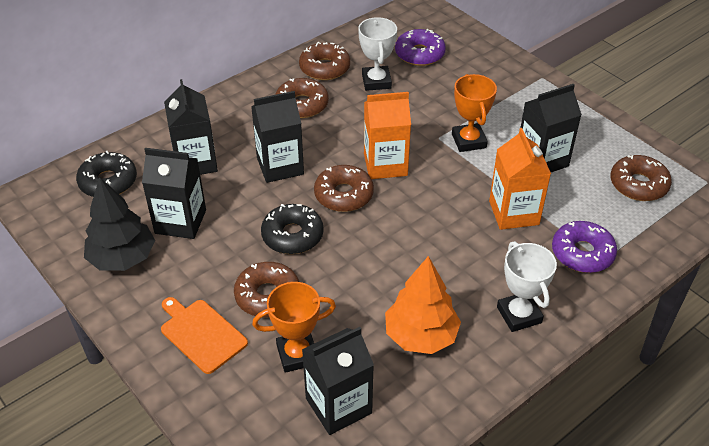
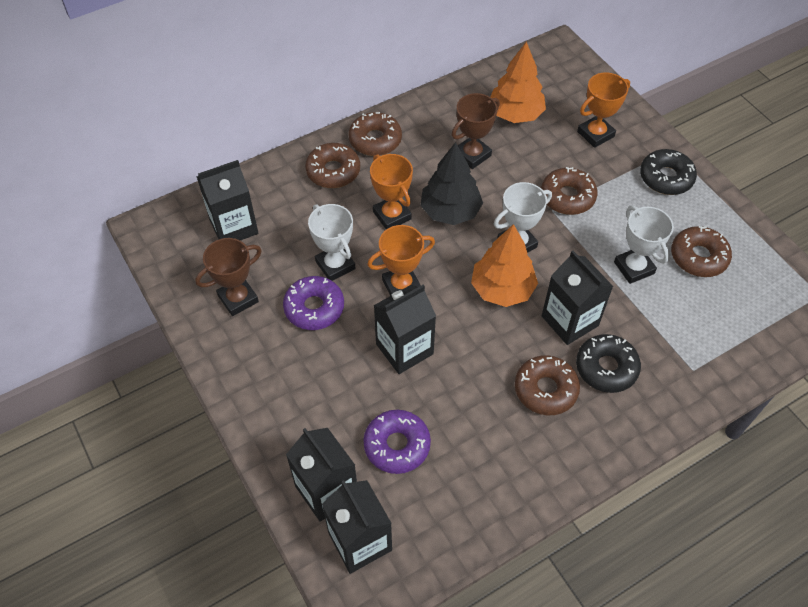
brown trophy: 0 -> 2
orange carton: 2 -> 0
orange cutting board: 1 -> 0
orange tree: 1 -> 2
orange trophy: 2 -> 3
white trophy: 2 -> 3

